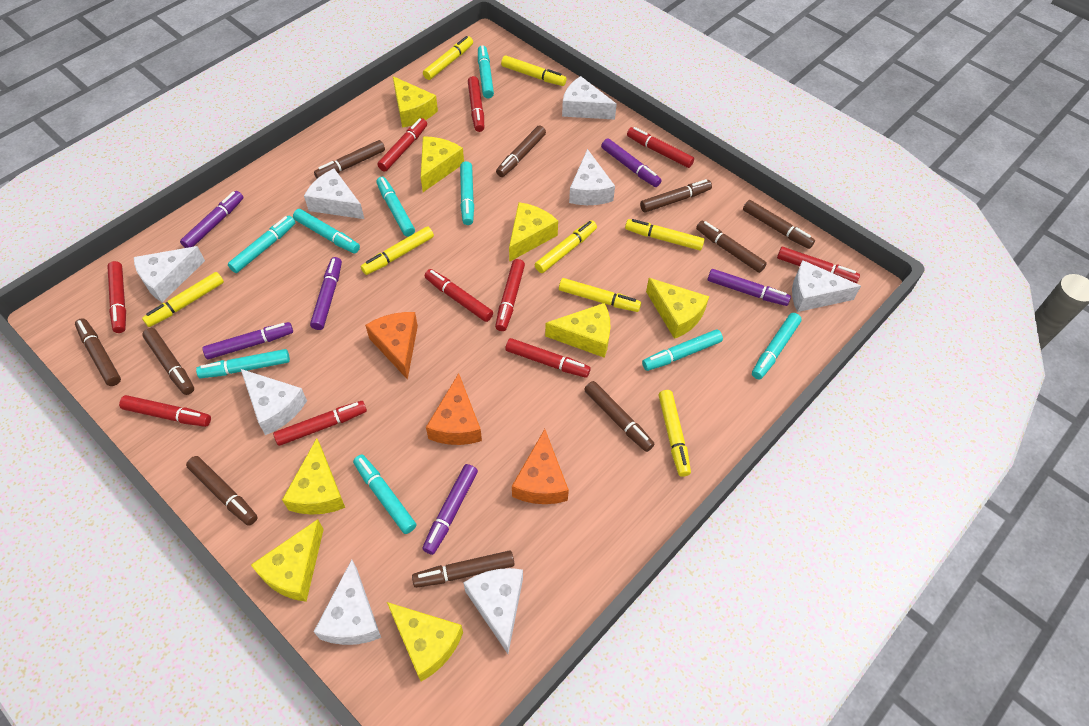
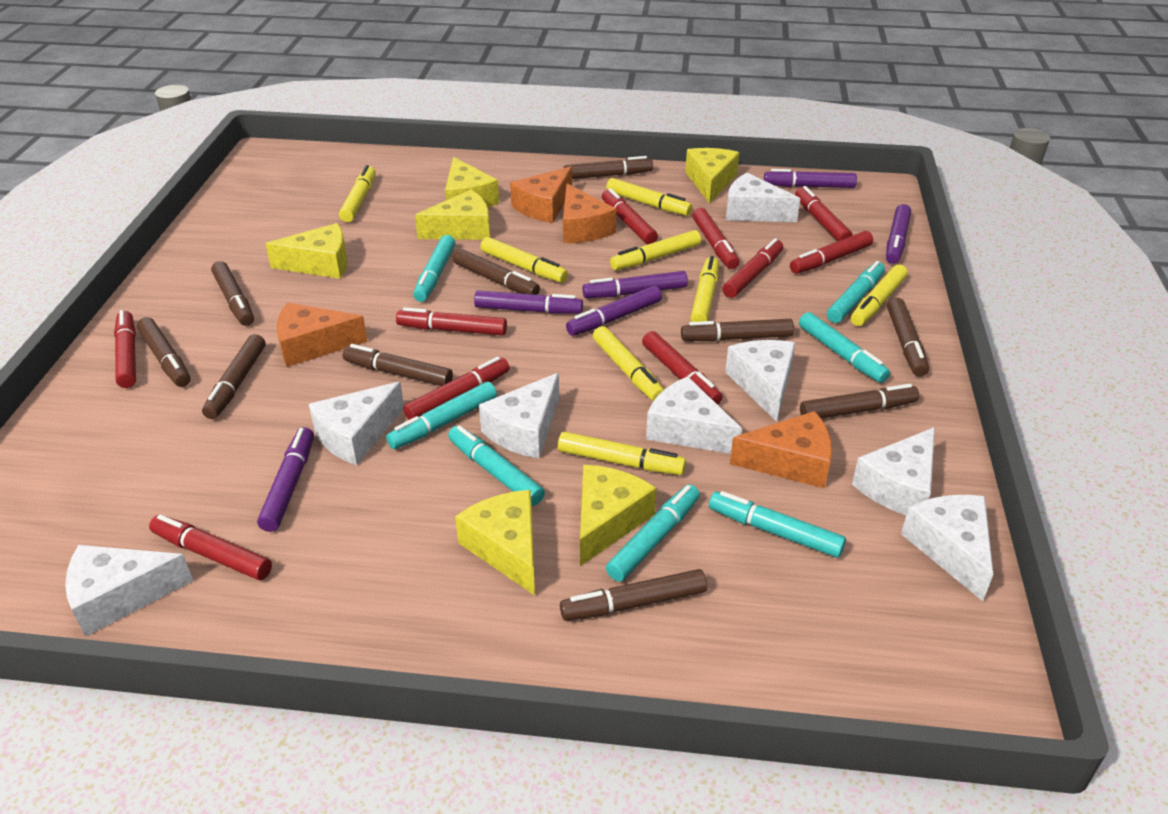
orange cheese: 3 -> 4
turquoise marker: 9 -> 7
yellow cheese: 8 -> 6

